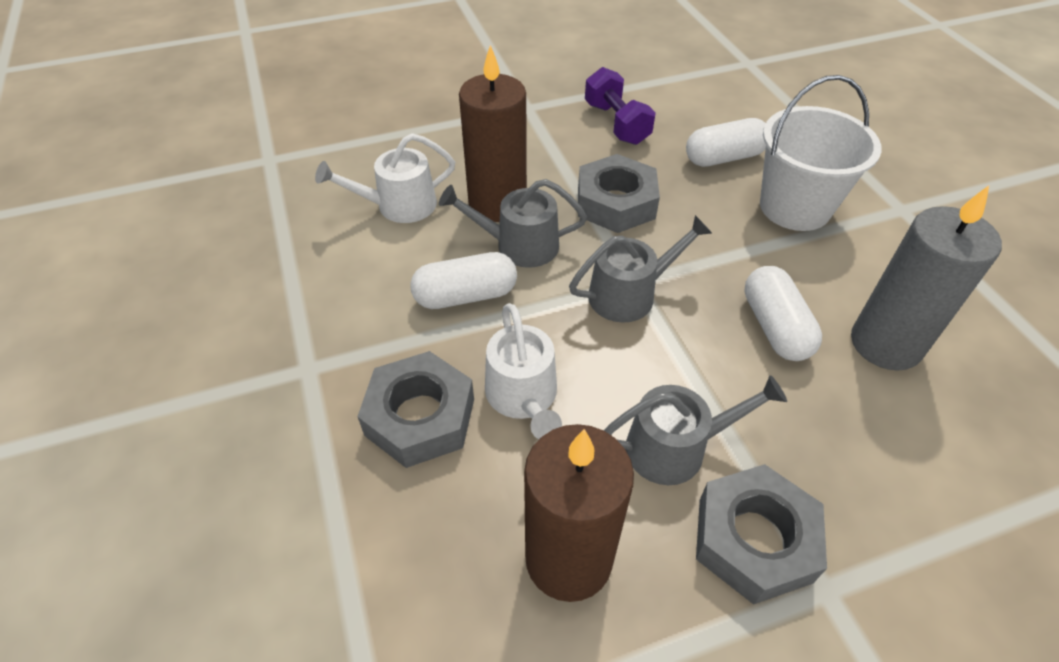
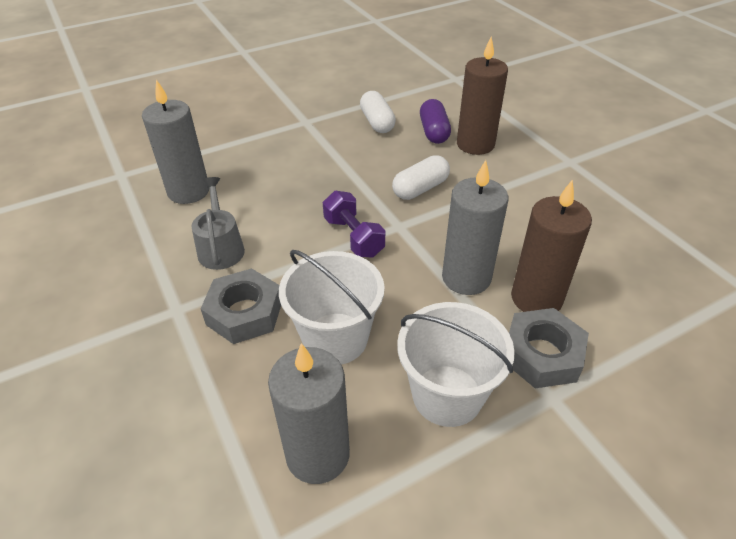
grey candle: 1 -> 3
grey nut: 3 -> 2
grey watering can: 3 -> 1
purple capsule: 0 -> 1
white bucket: 1 -> 2
white capsule: 3 -> 2
white watering can: 2 -> 0

